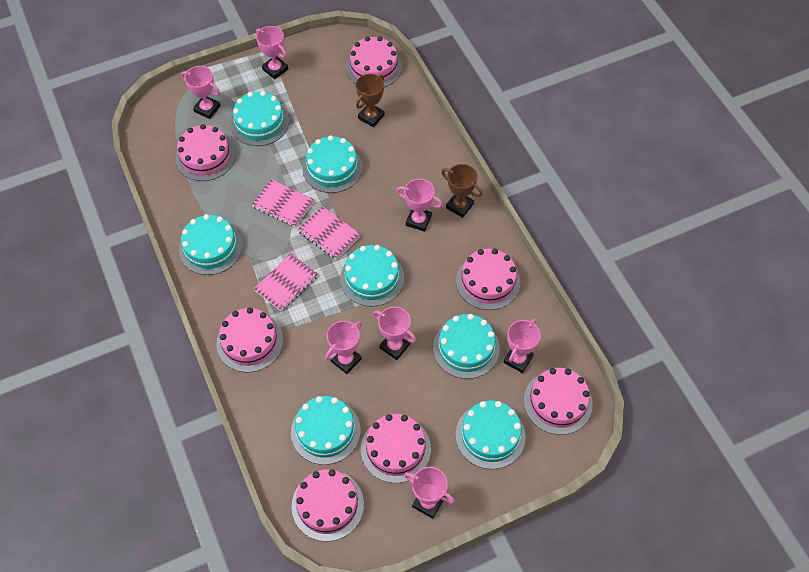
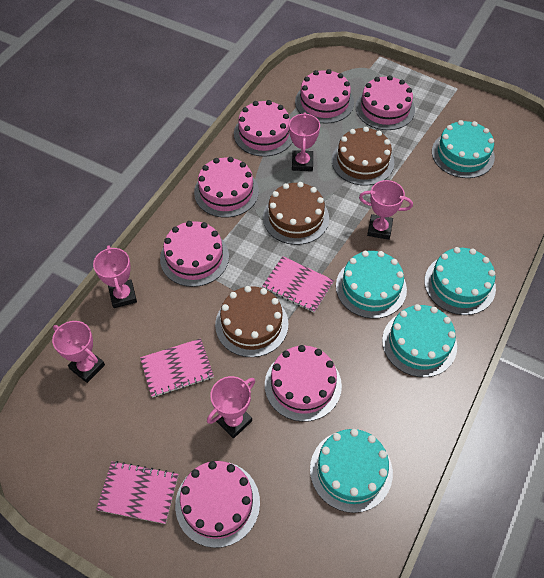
brown cake: 0 -> 3
brown trophy: 2 -> 0
pink trophy: 7 -> 5
turquoise cake: 7 -> 5

